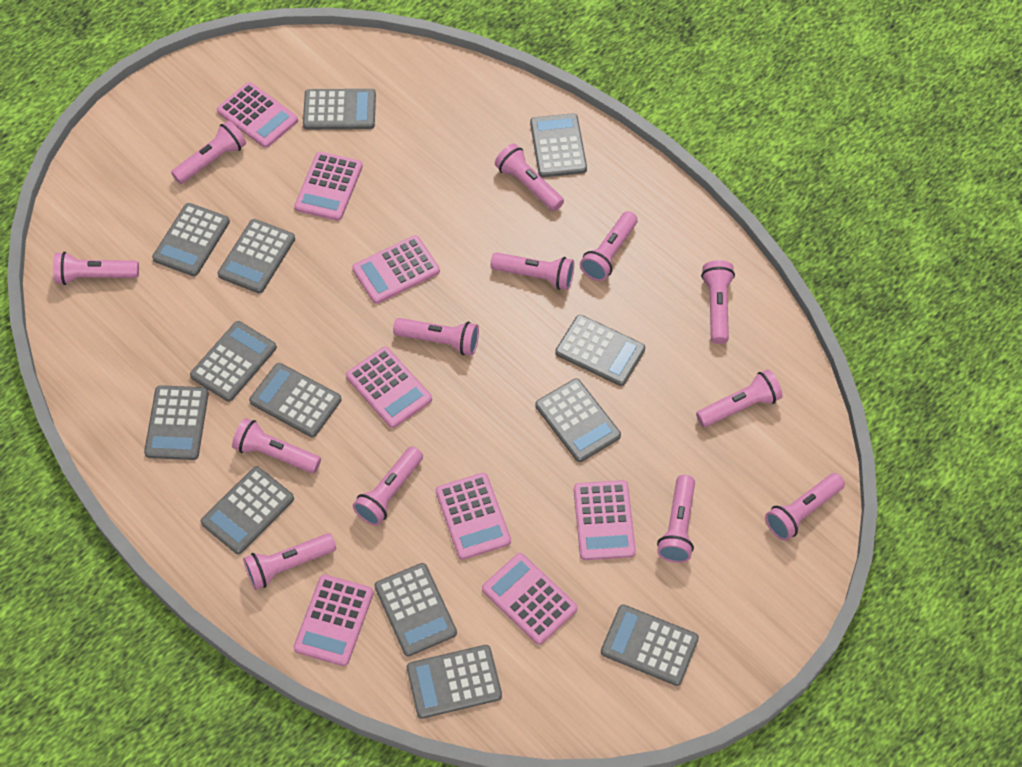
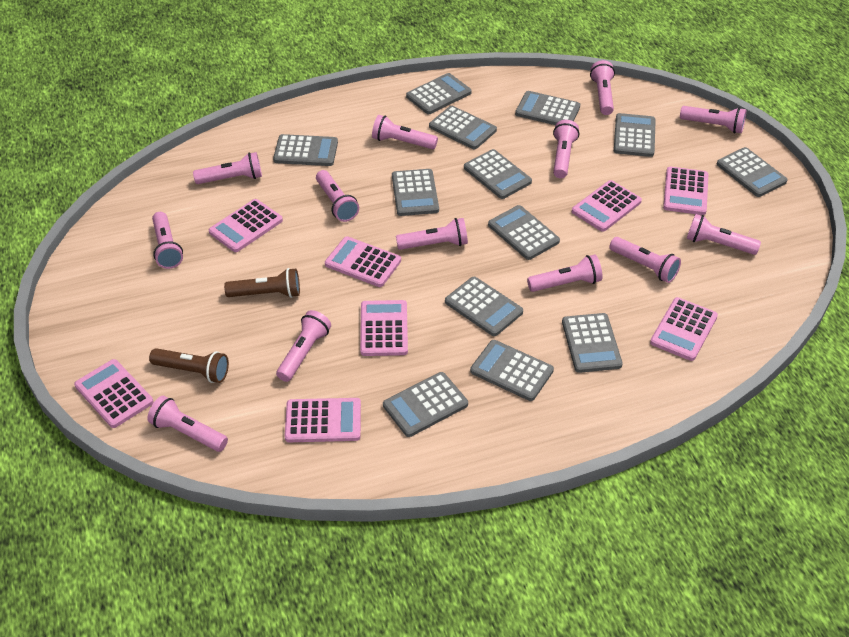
brown flashlight: 0 -> 2

